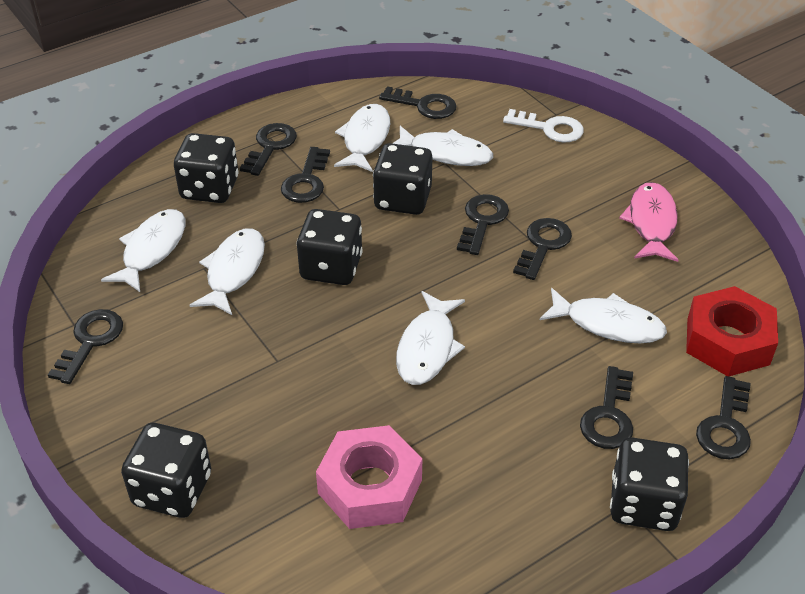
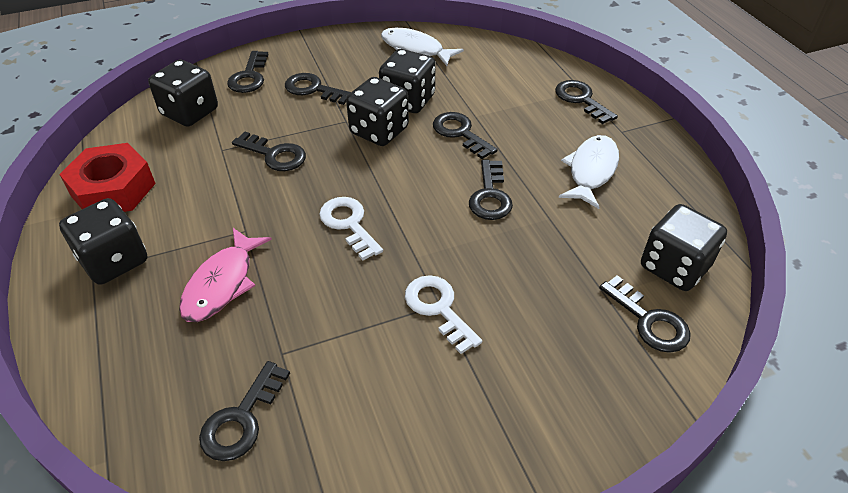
pink nut: 1 -> 0
white fish: 6 -> 2
white key: 1 -> 2

